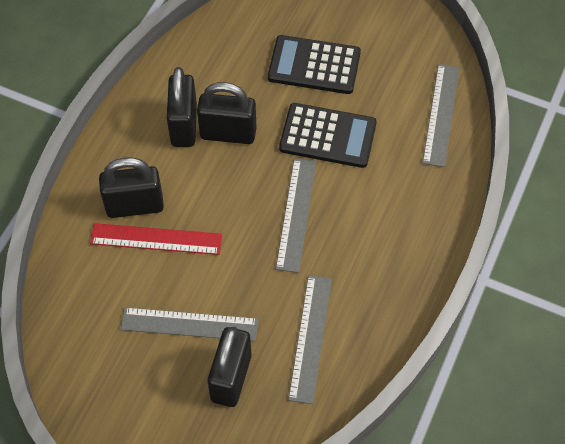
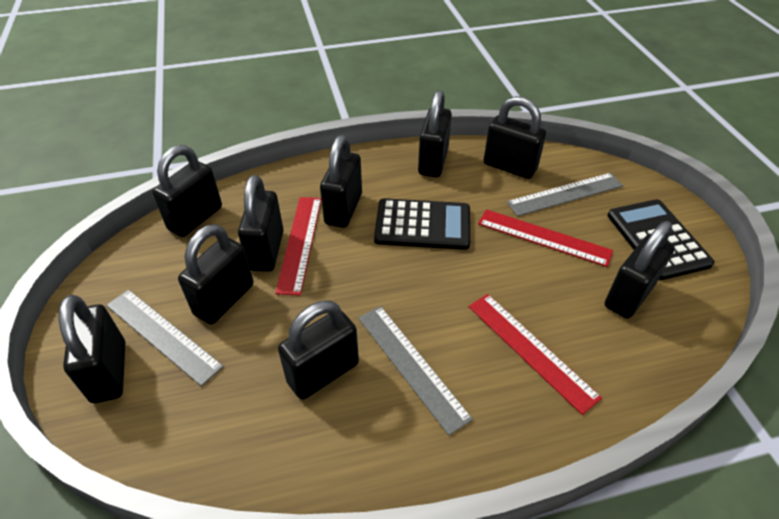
black padlock: 4 -> 9
grey ruler: 4 -> 3
red ruler: 1 -> 3

